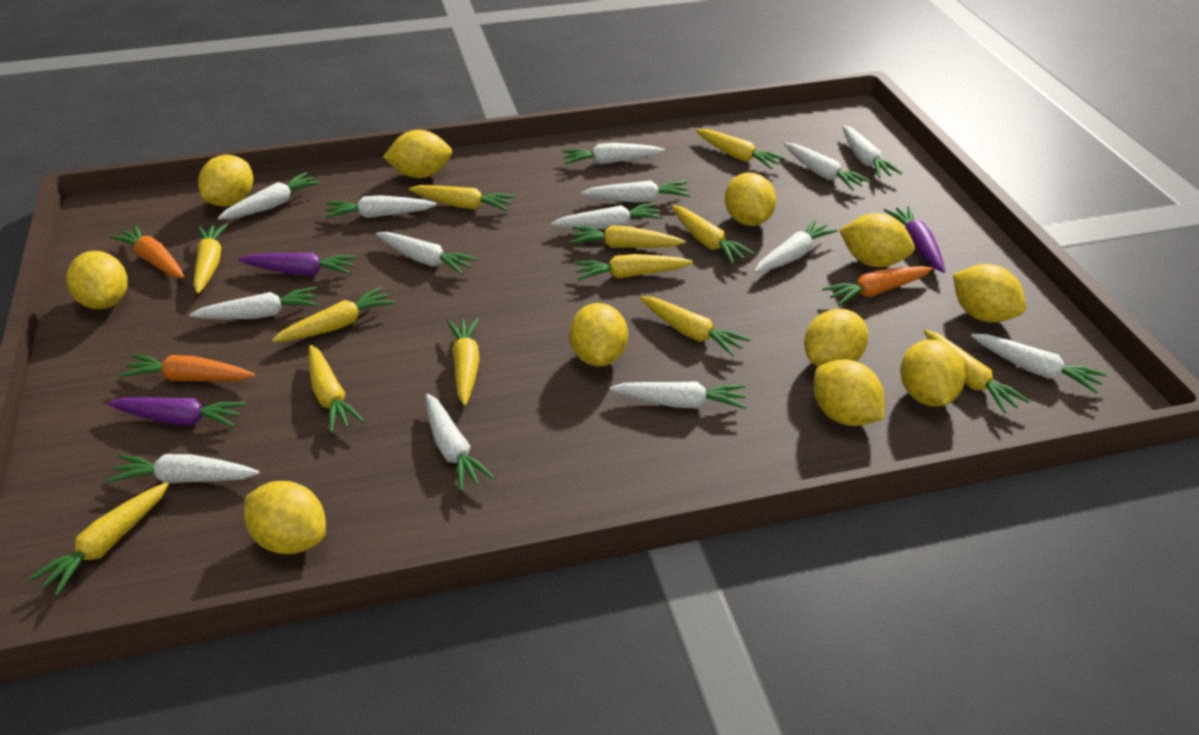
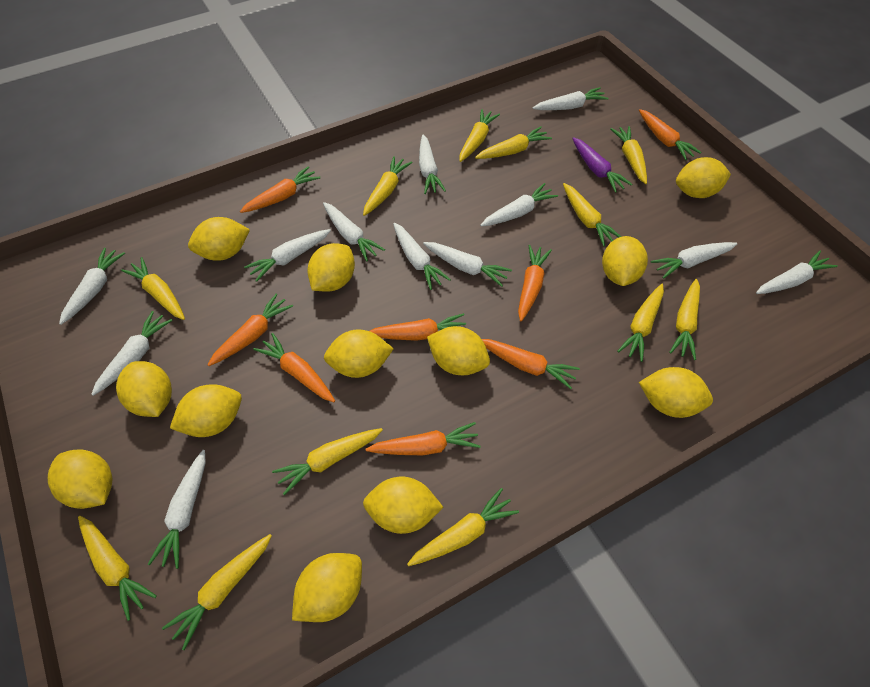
orange carrot: 3 -> 8
purple carrot: 3 -> 1
white carrot: 14 -> 12
yellow lemon: 11 -> 12

